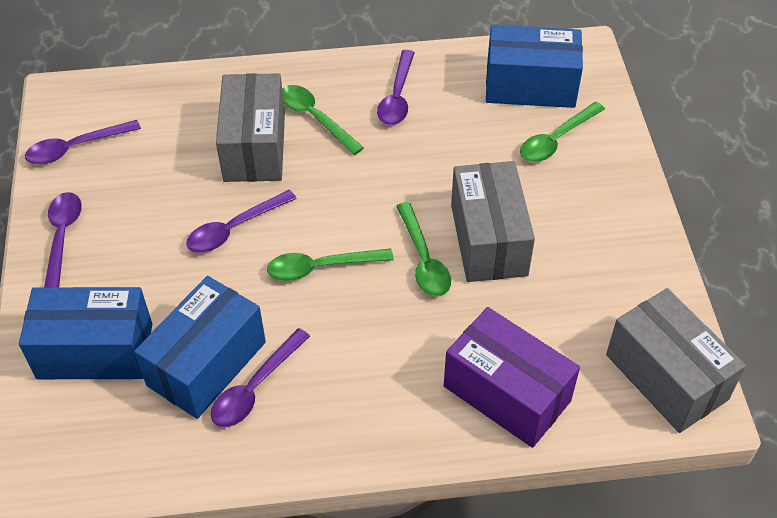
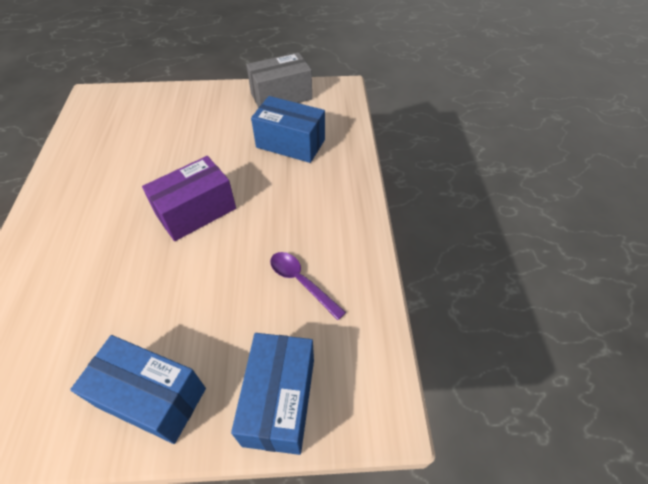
green spoon: 4 -> 0
grey box: 3 -> 1
purple spoon: 5 -> 1

